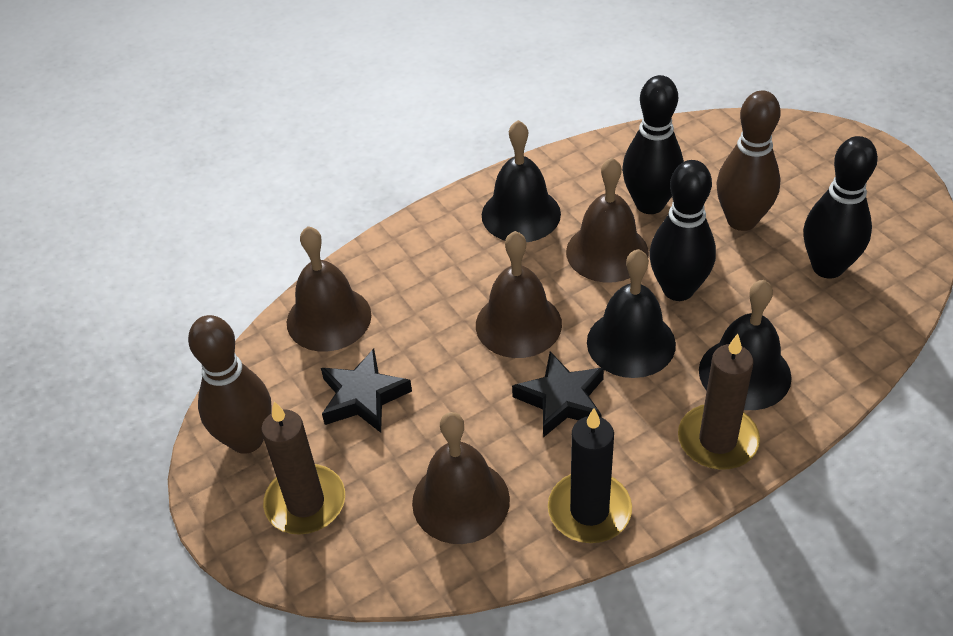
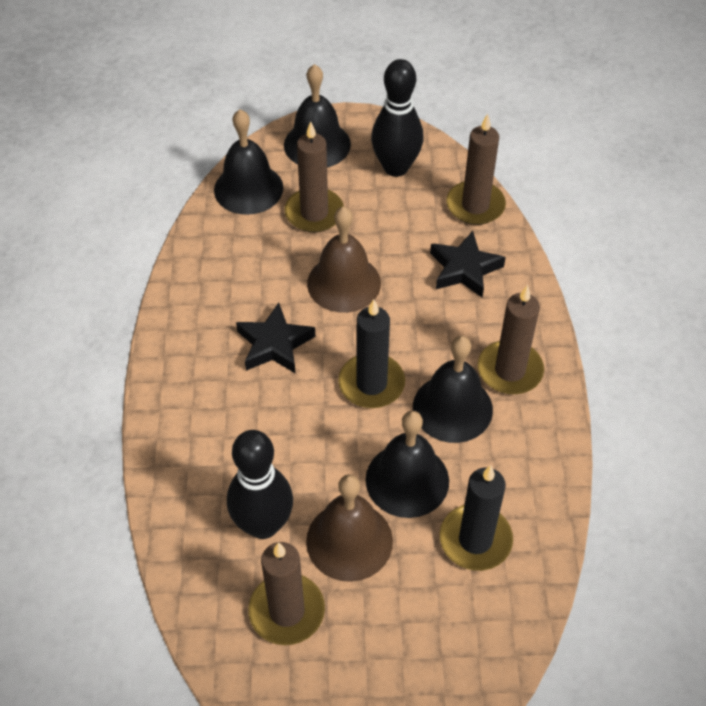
black bell: 3 -> 4
black bowling pin: 3 -> 2
black candle: 1 -> 2
brown bell: 4 -> 2
brown bowling pin: 2 -> 0
brown candle: 2 -> 4

